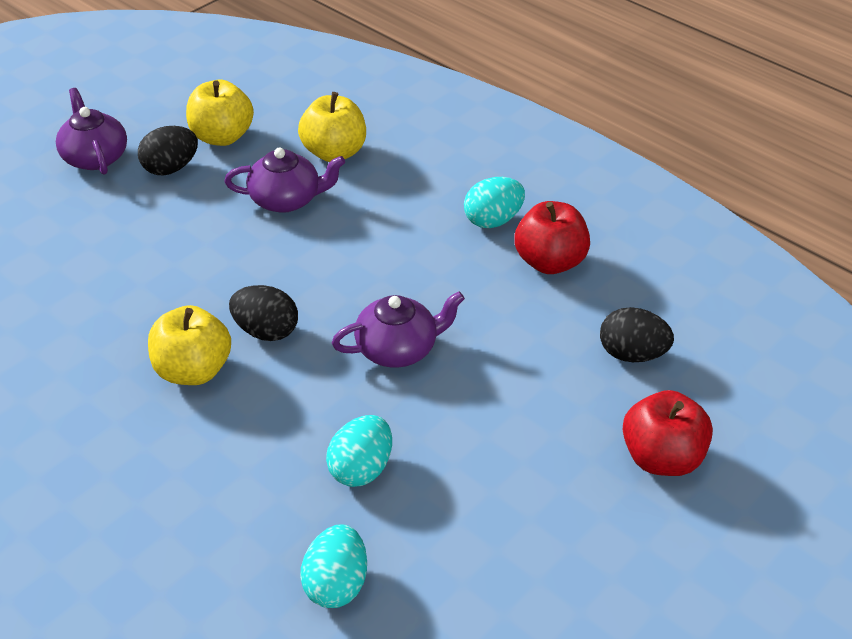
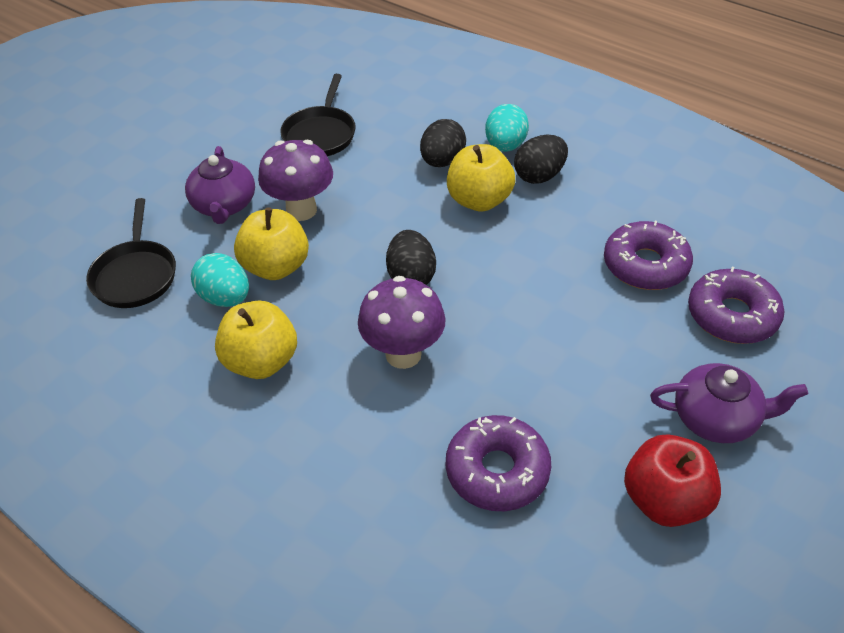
black pan: 0 -> 2
purple donut: 0 -> 3
purple mushroom: 0 -> 2
purple teapot: 3 -> 2
red apple: 2 -> 1
turquoise egg: 3 -> 2

